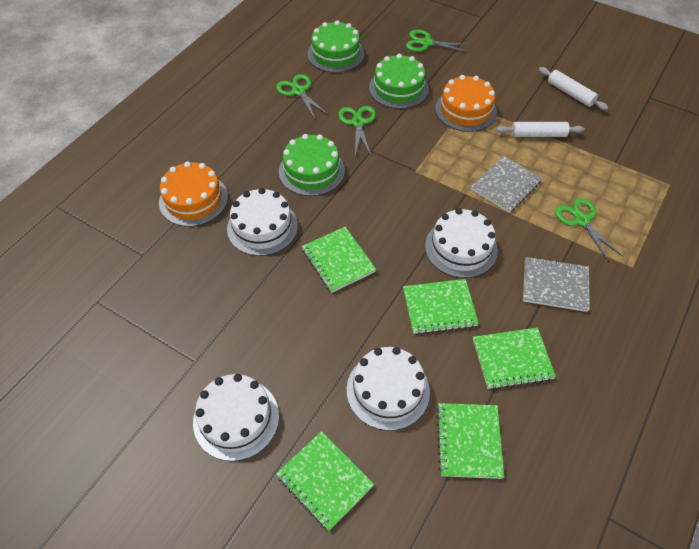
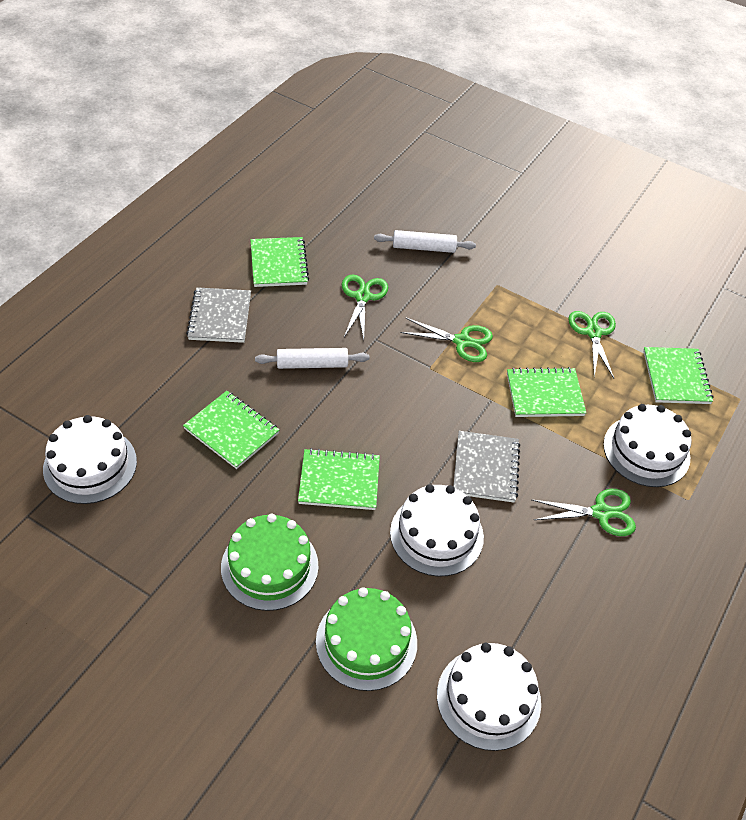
green cake: 3 -> 2
orange cake: 2 -> 0

